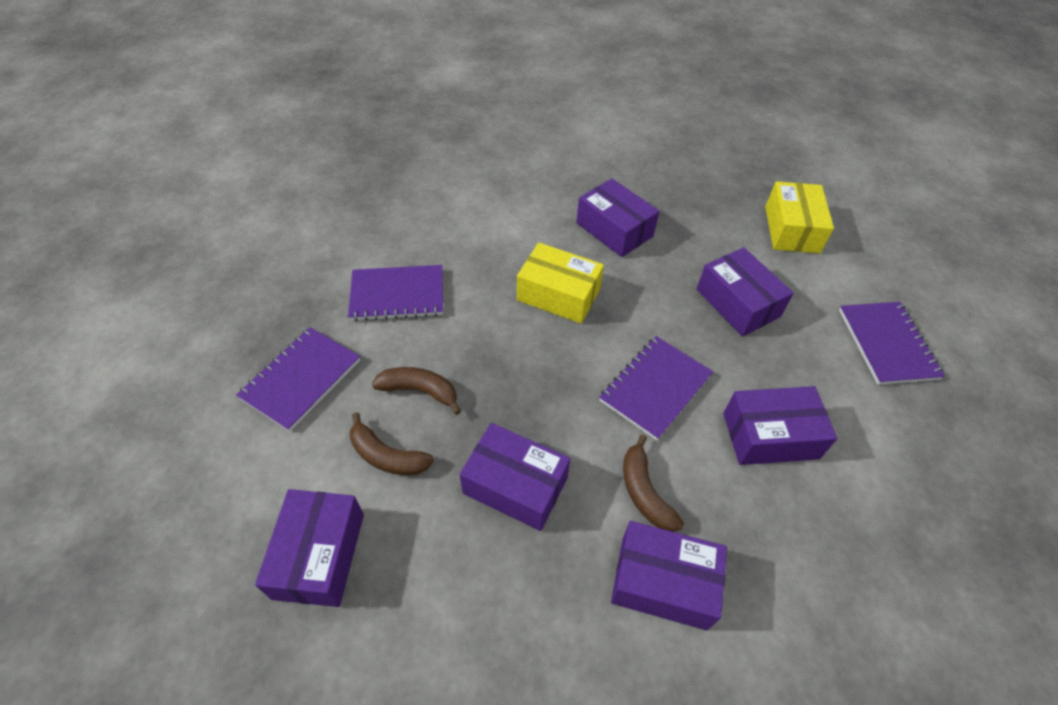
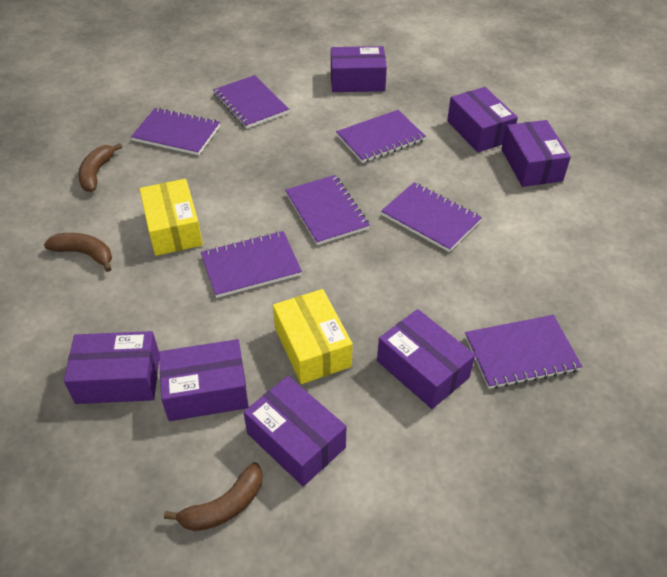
purple box: 6 -> 7
purple notebook: 4 -> 7

